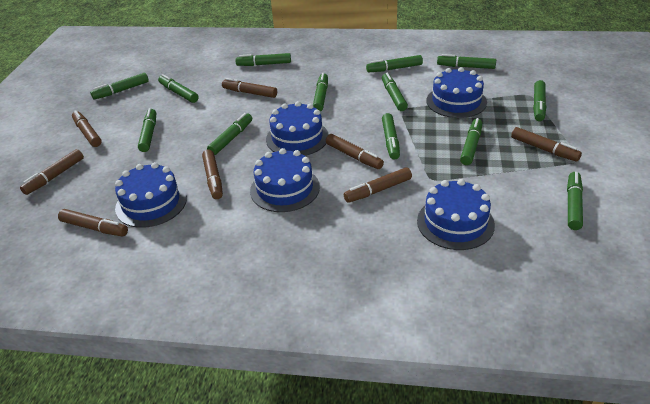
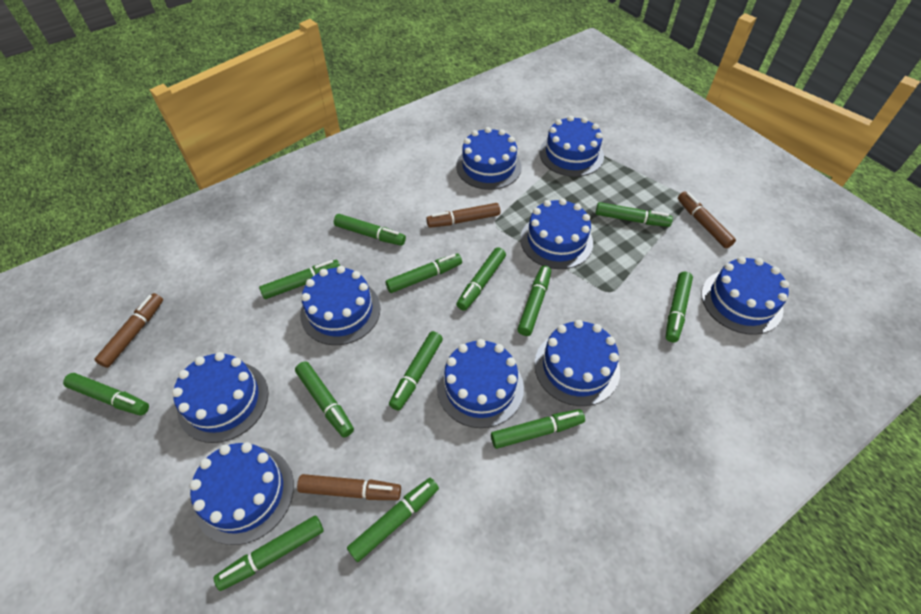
blue cake: 5 -> 9
brown marker: 8 -> 4

